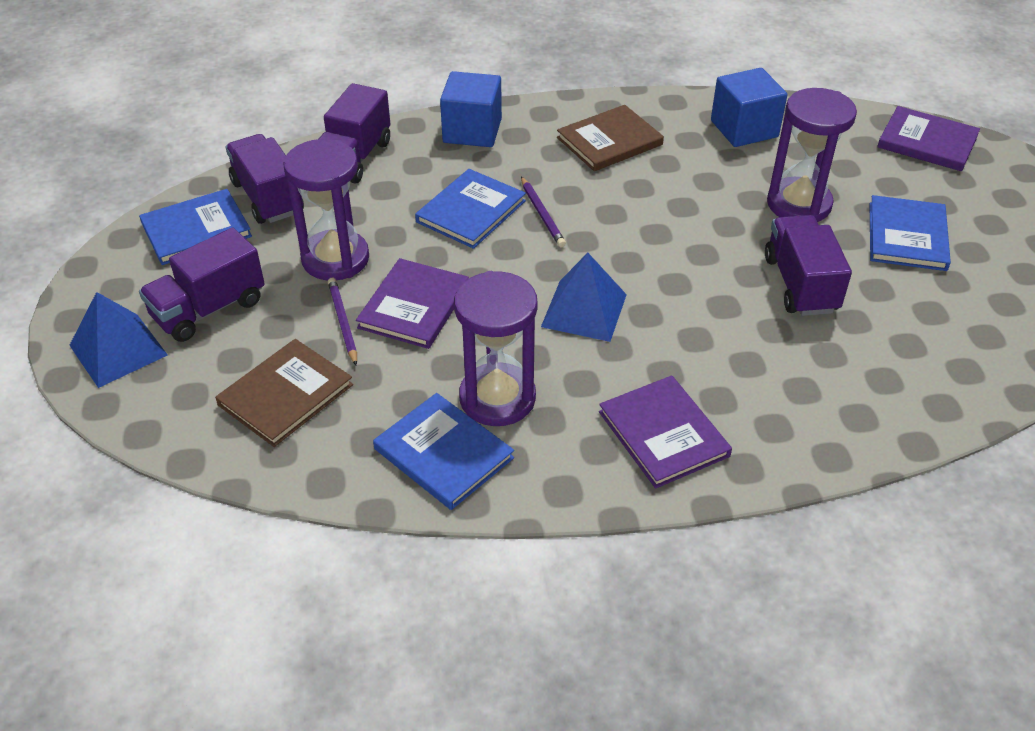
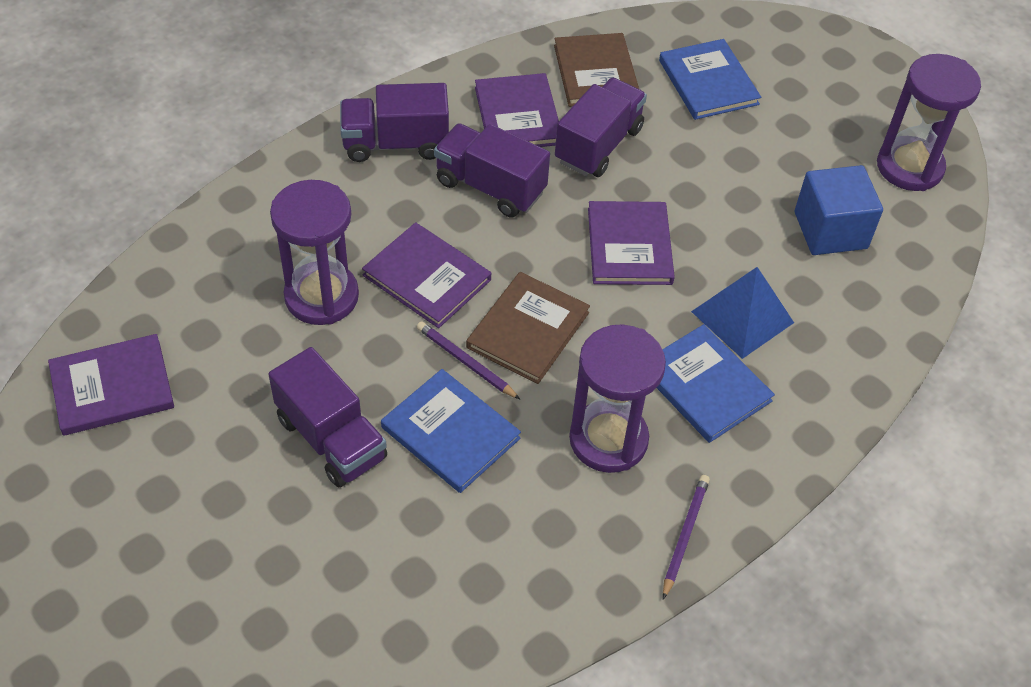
blue book: 4 -> 3
blue cube: 2 -> 1
blue pyramid: 2 -> 1
purple book: 3 -> 4

